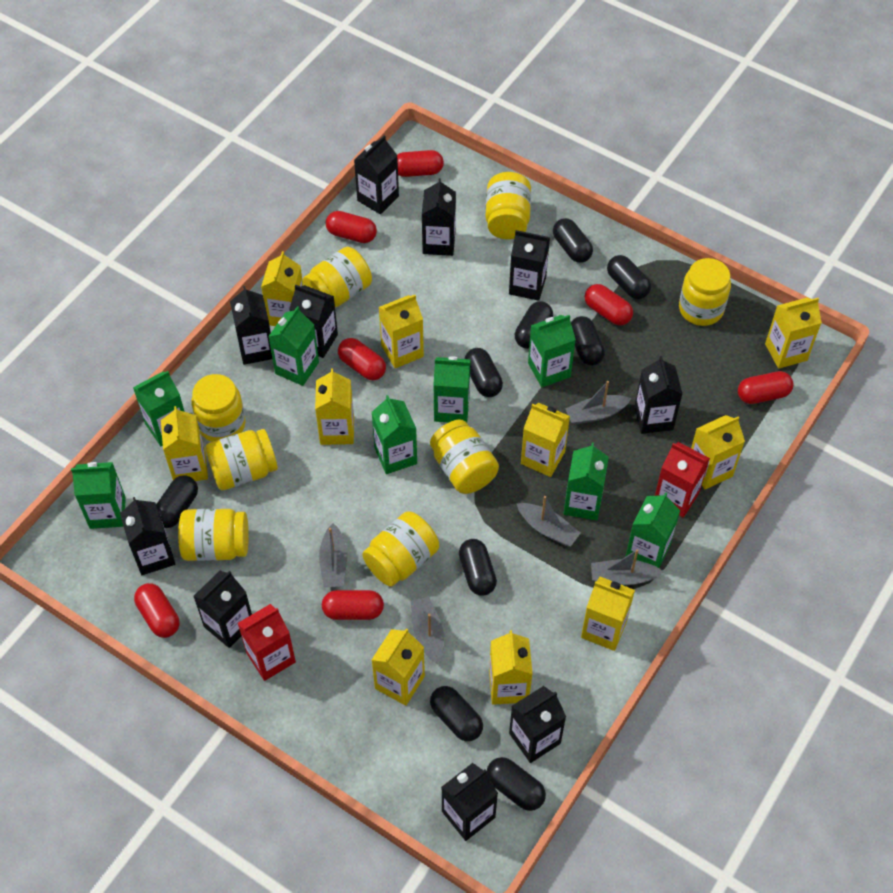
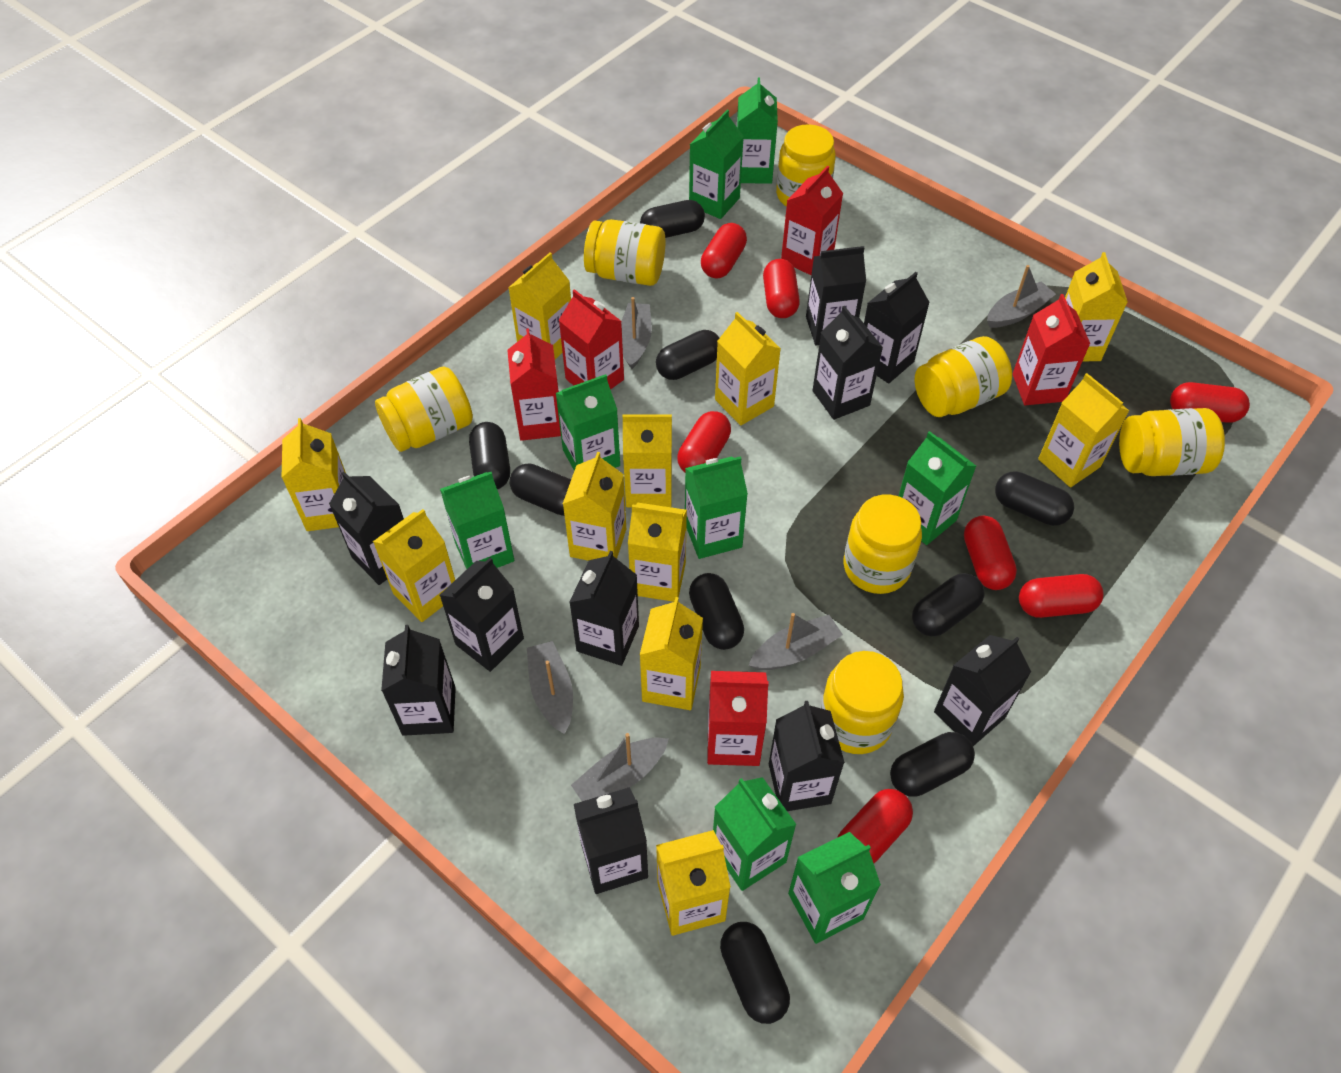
red carton: 2 -> 5
yellow carton: 10 -> 11
yellow jar: 8 -> 7

